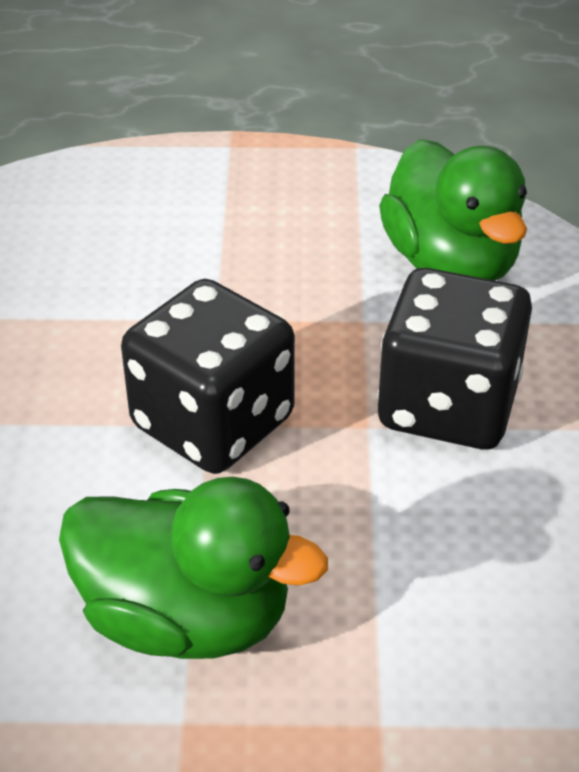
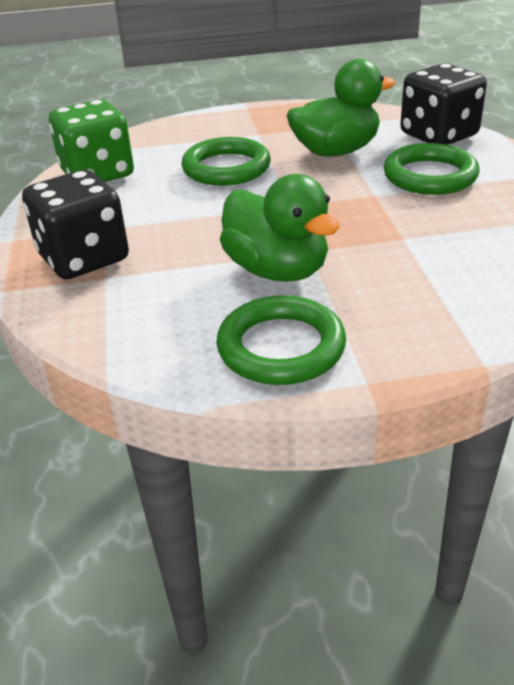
green dice: 0 -> 1
green ring: 0 -> 3

